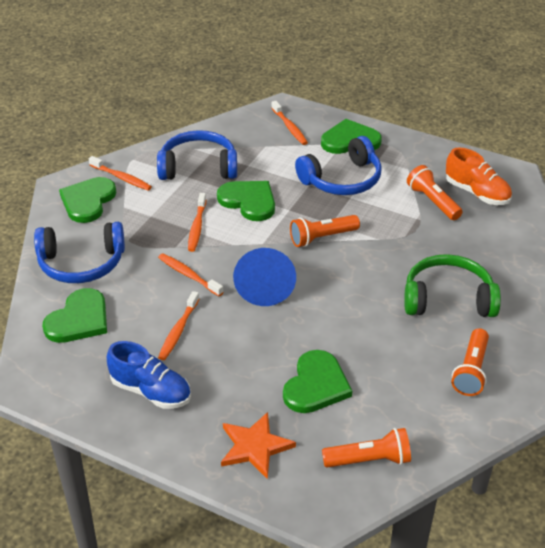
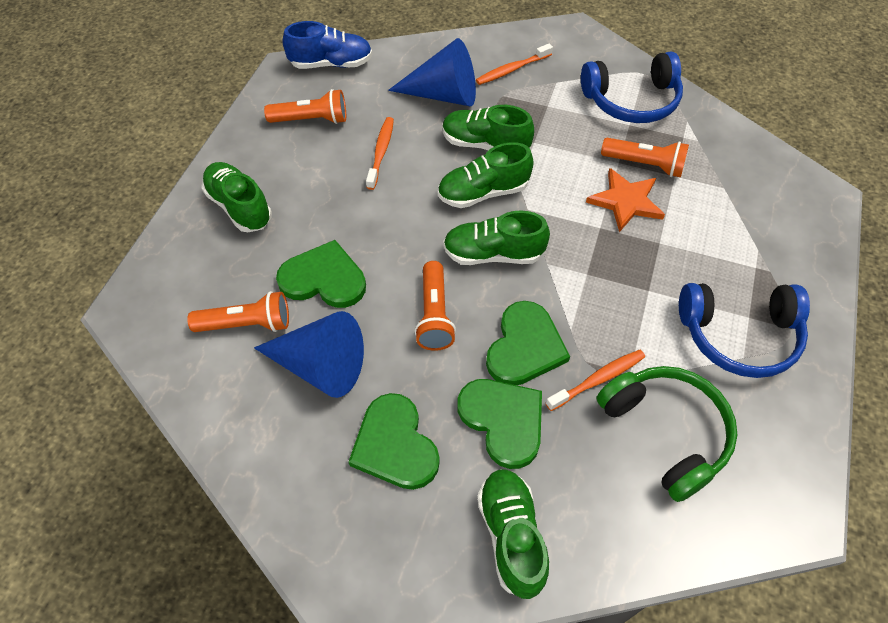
blue cone: 1 -> 2
blue headphones: 3 -> 2
green heart: 5 -> 4
green shoe: 0 -> 5
orange shoe: 1 -> 0
orange toothbrush: 5 -> 3

